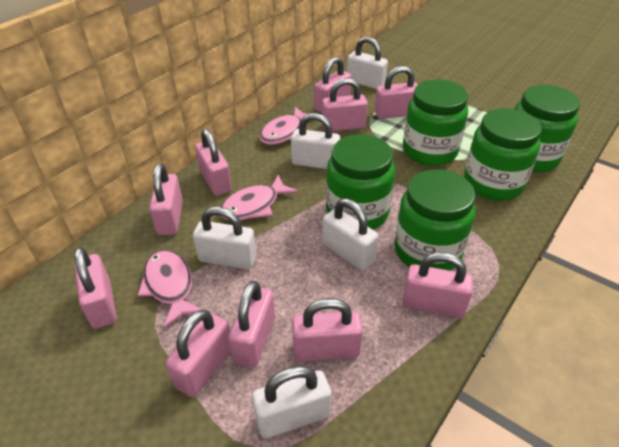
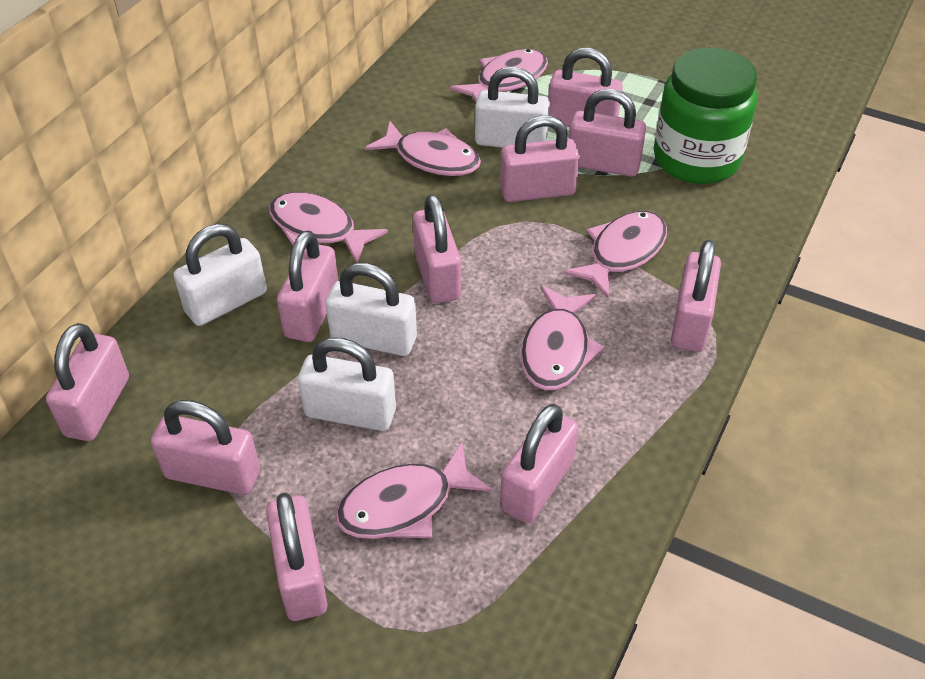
green jar: 5 -> 1
pink fish: 3 -> 6
white padlock: 5 -> 4

